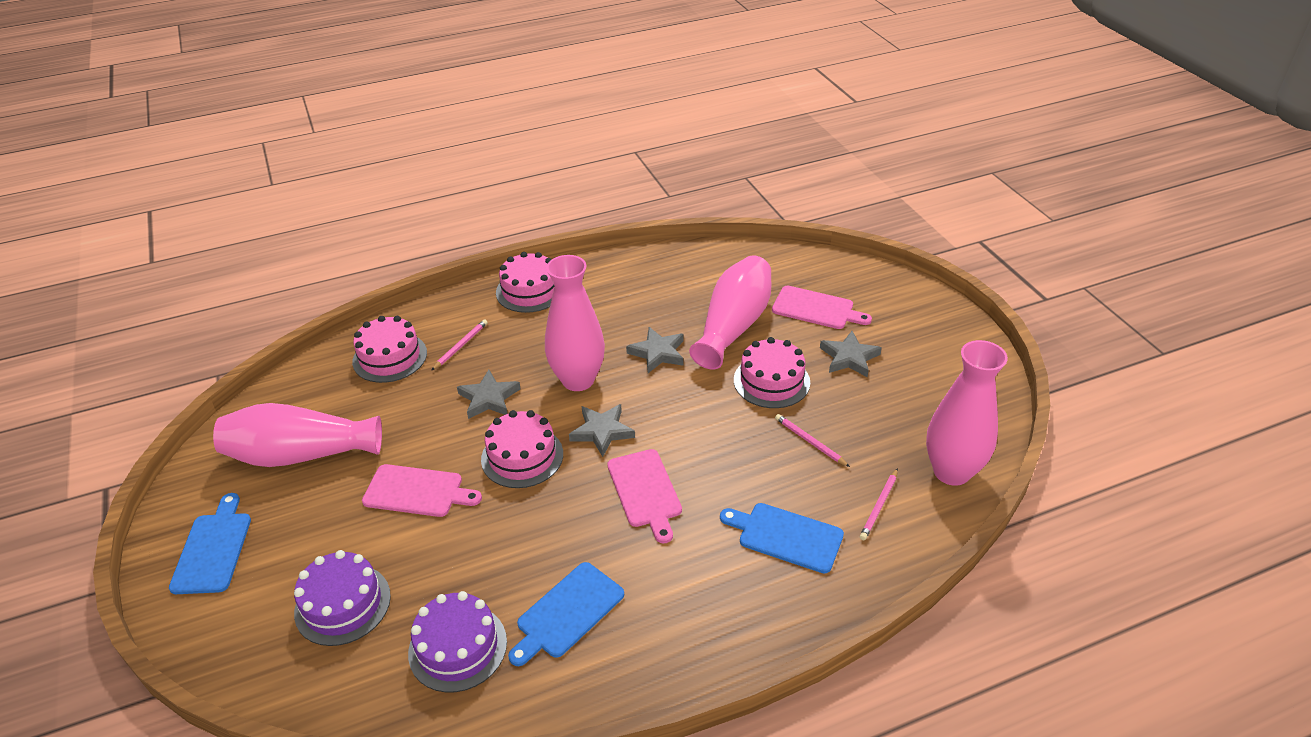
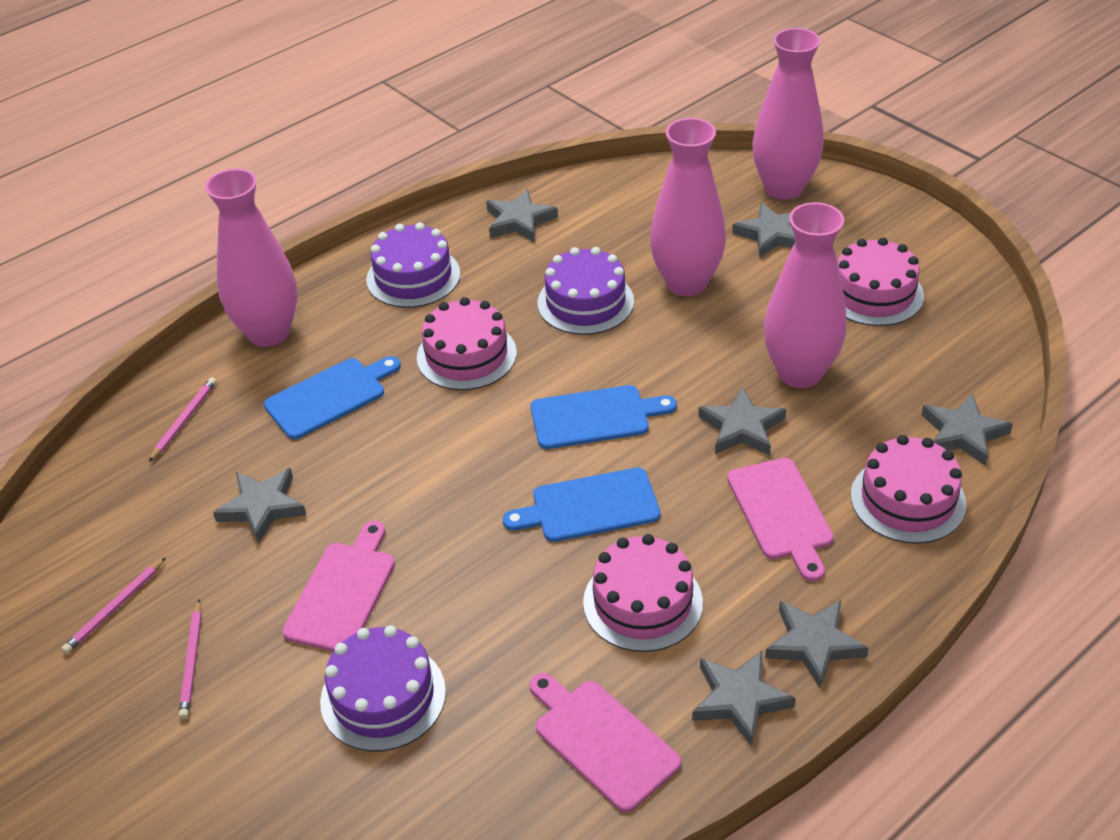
grey star: 4 -> 7
purple cake: 2 -> 3

